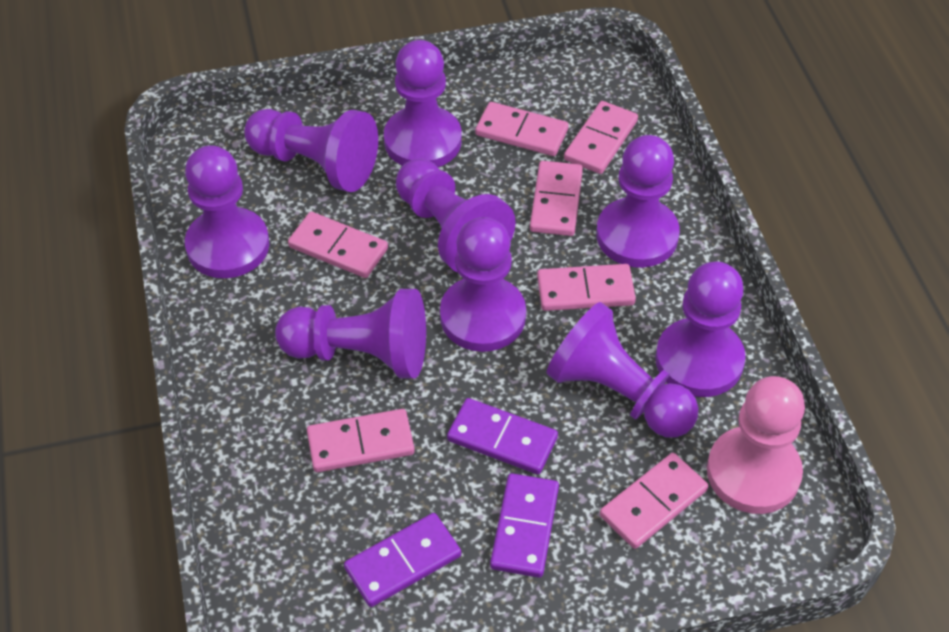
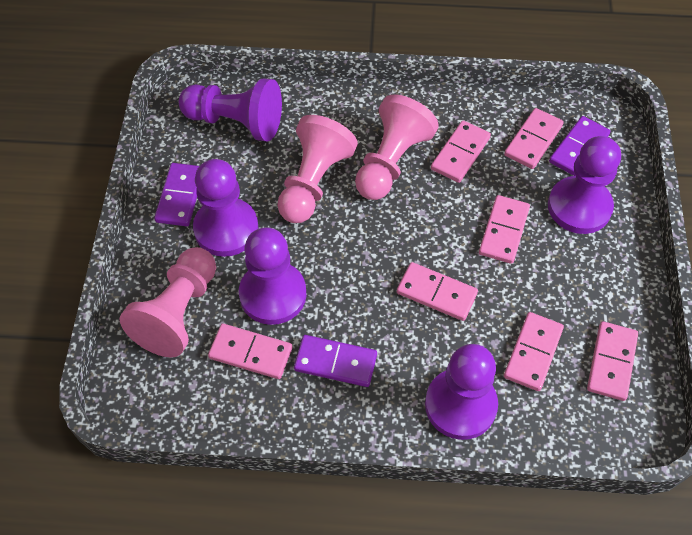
pink pawn: 1 -> 3
purple pawn: 9 -> 5

